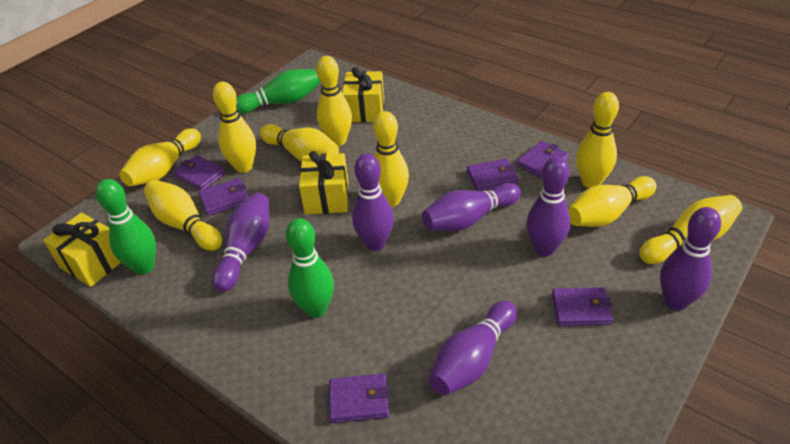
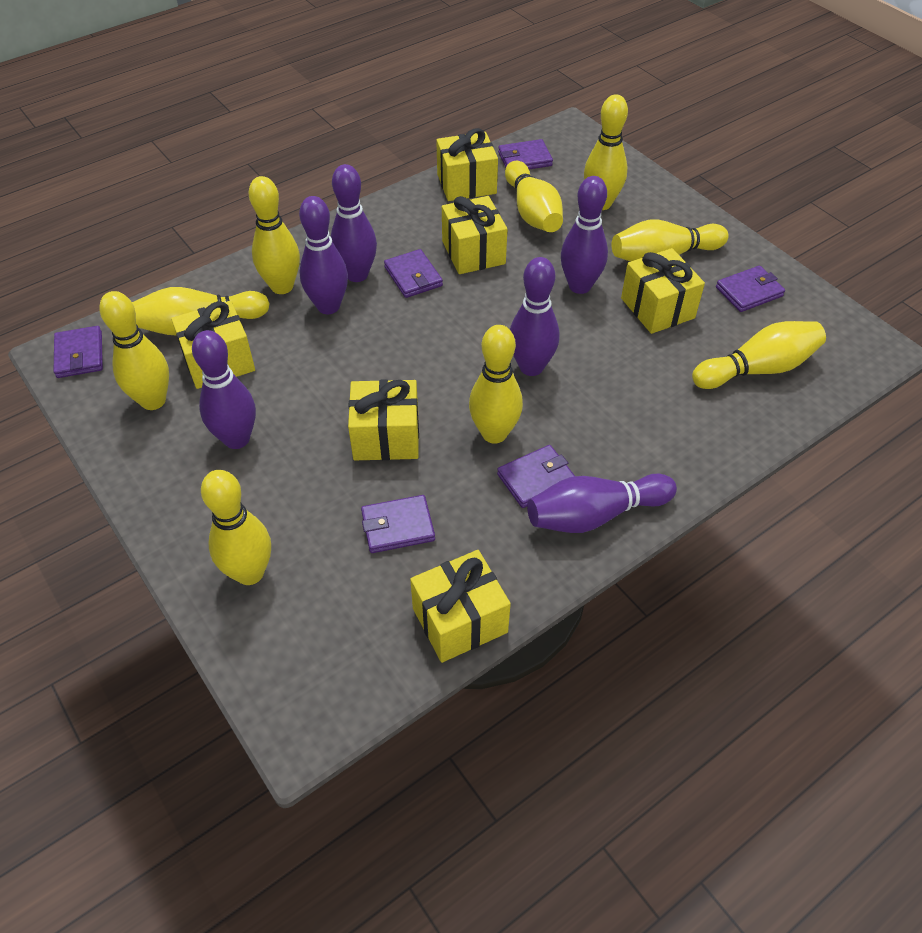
green bowling pin: 3 -> 0
yellow gift: 3 -> 6

